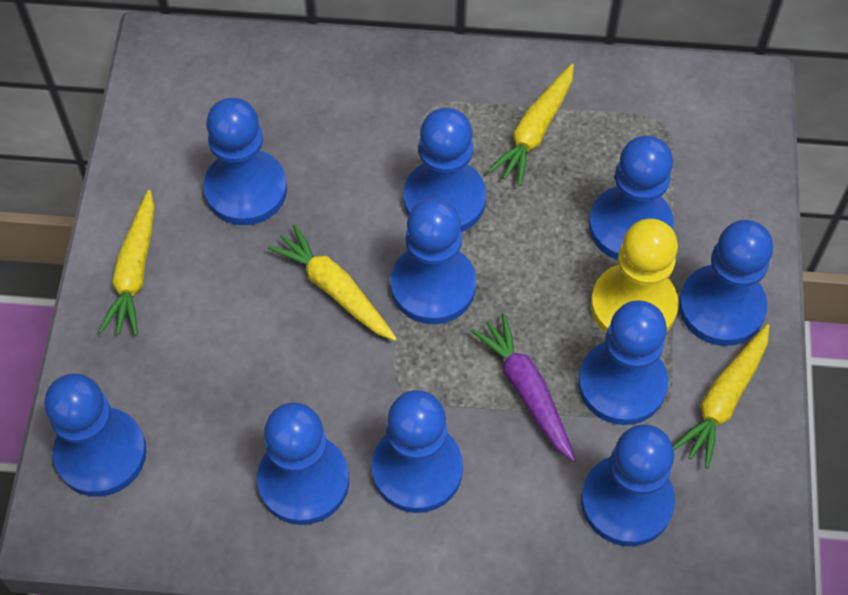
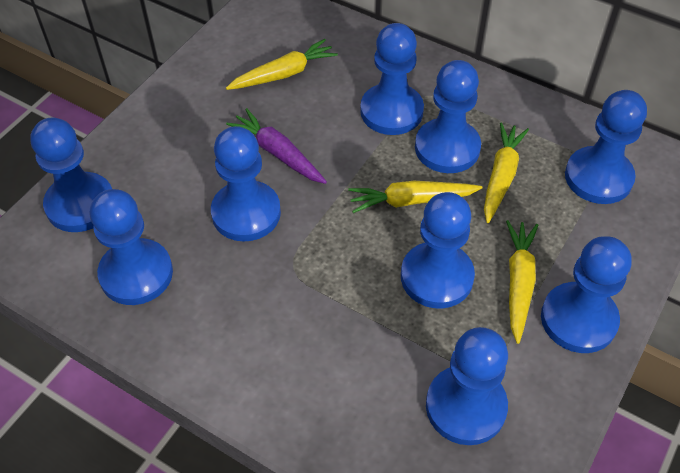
blue pawn: 10 -> 9
yellow pawn: 1 -> 0

